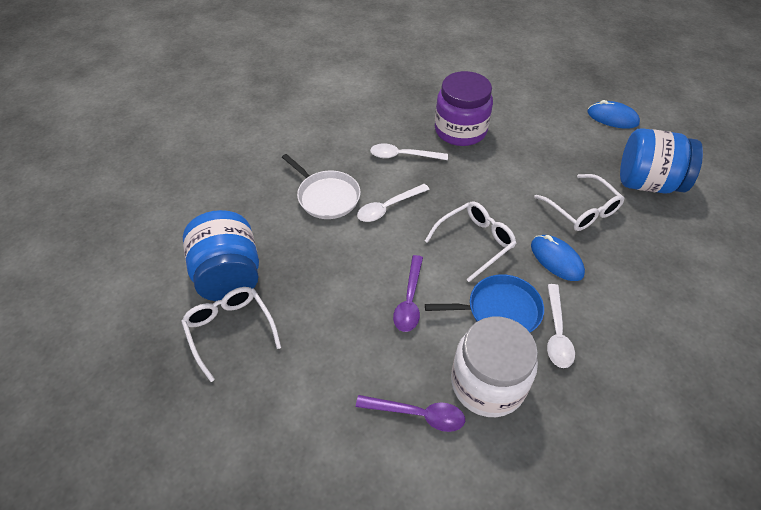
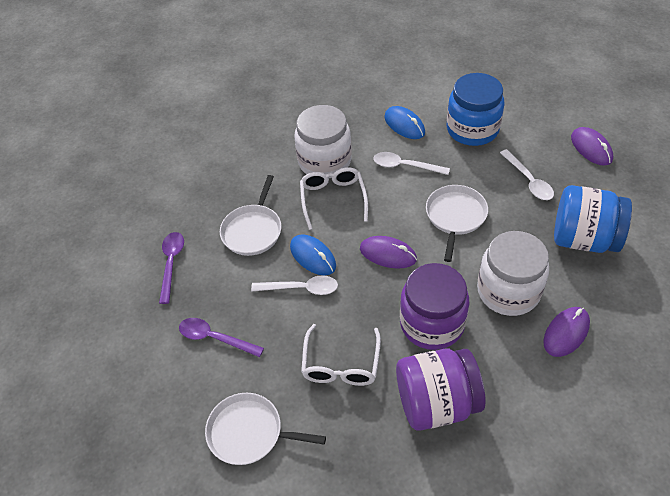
blue pan: 1 -> 0
purple jar: 1 -> 2
purple mouse: 0 -> 3
white glasses: 3 -> 2
white jar: 1 -> 2
white pan: 1 -> 3

